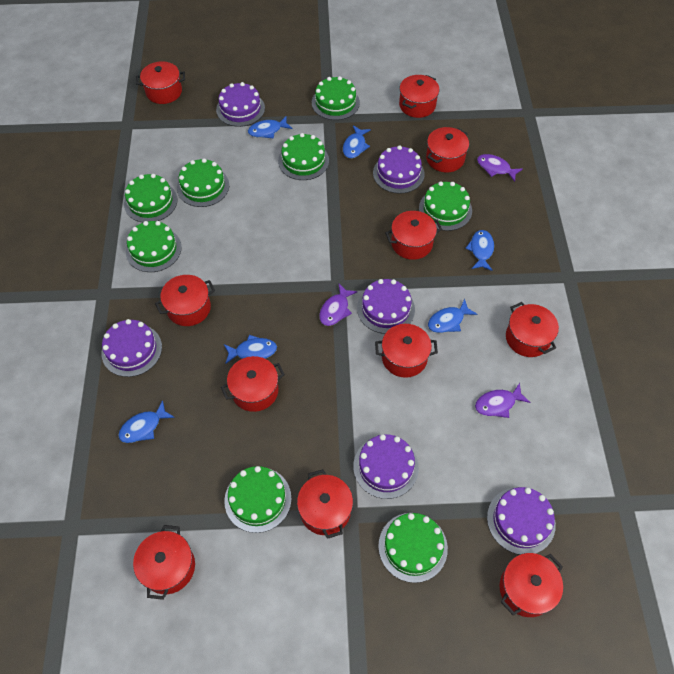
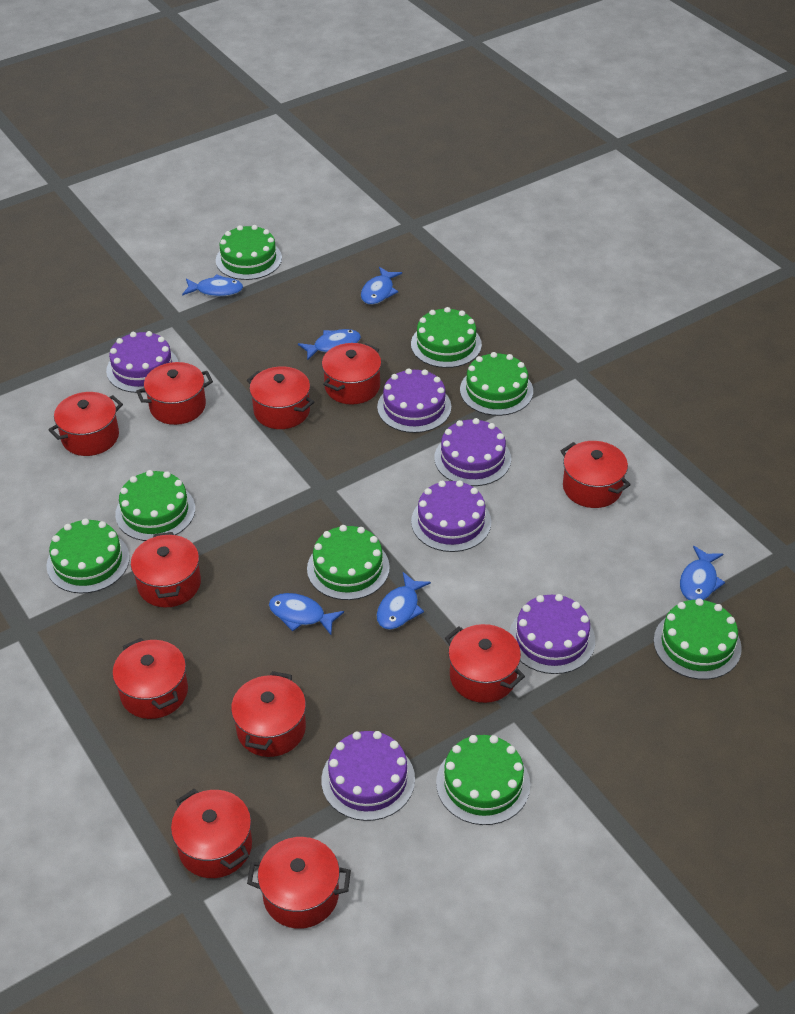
purple fish: 3 -> 0

